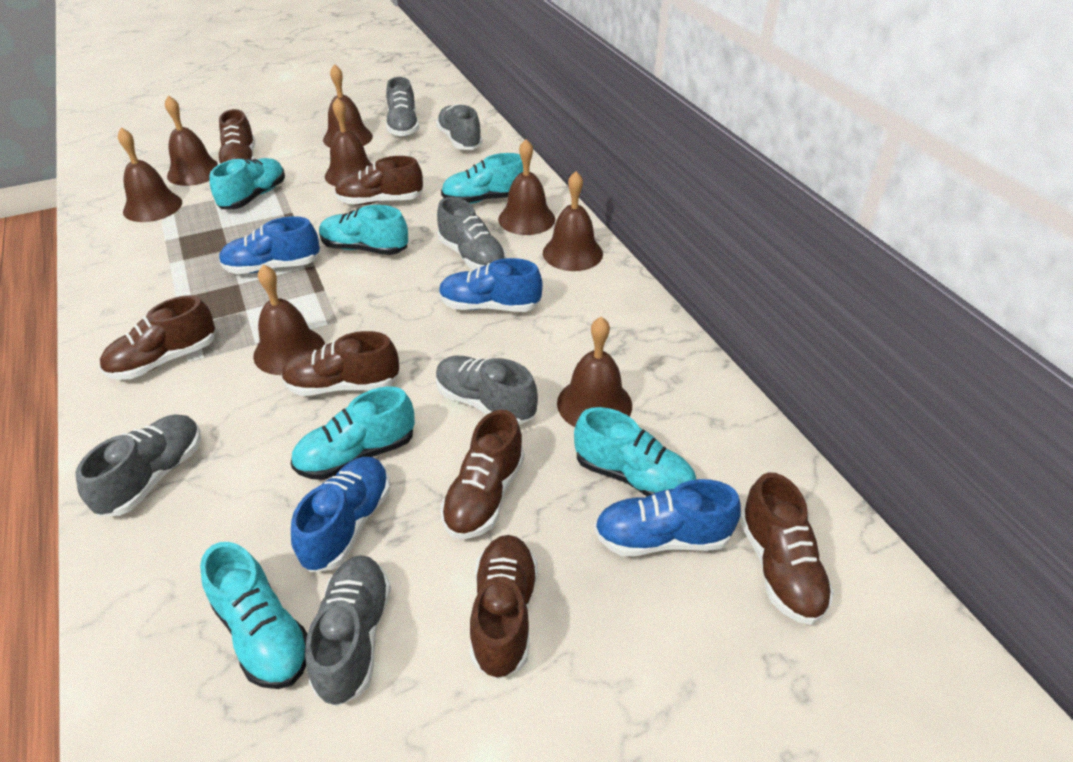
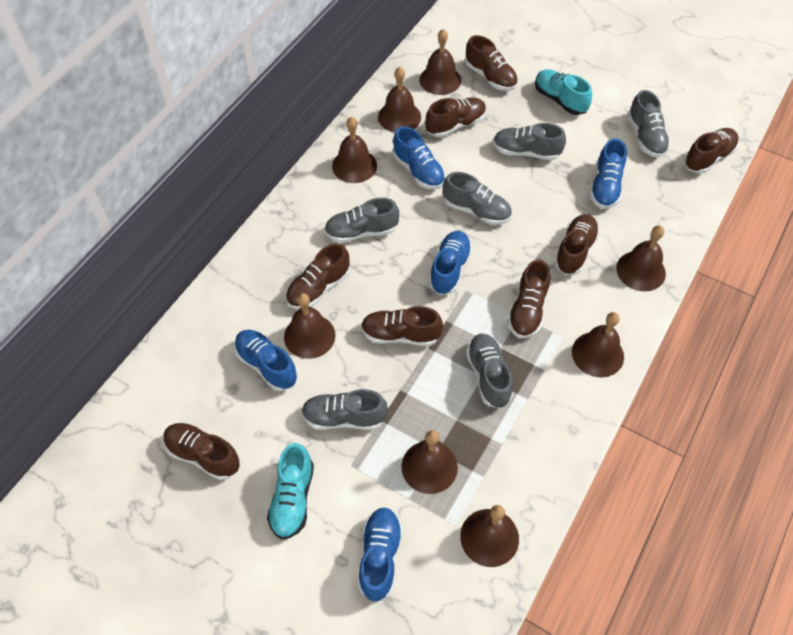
blue shoe: 4 -> 5
brown shoe: 7 -> 8
turquoise shoe: 6 -> 2

